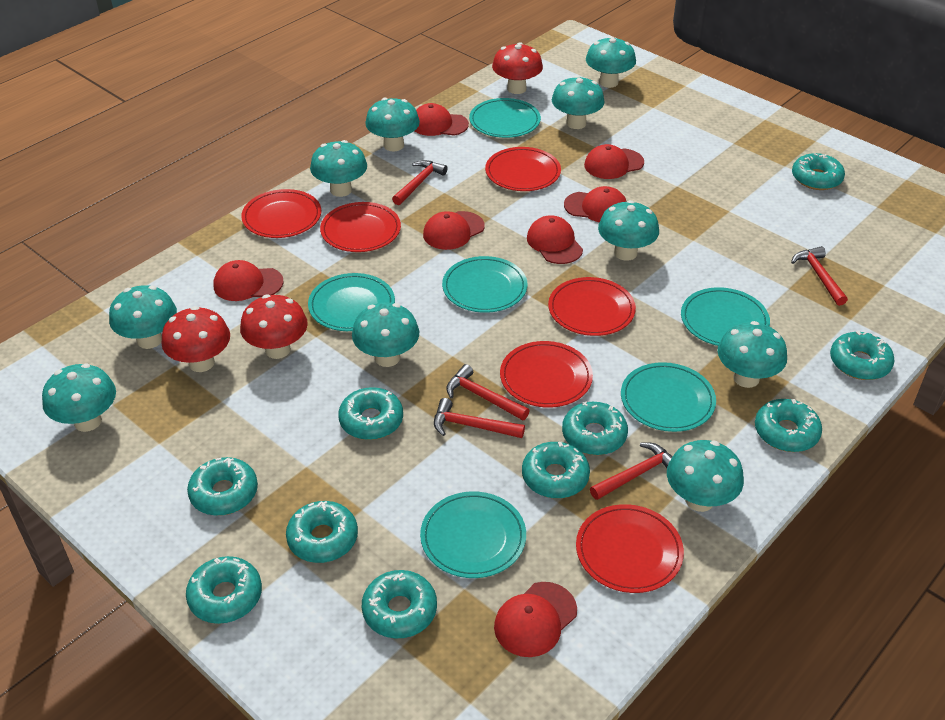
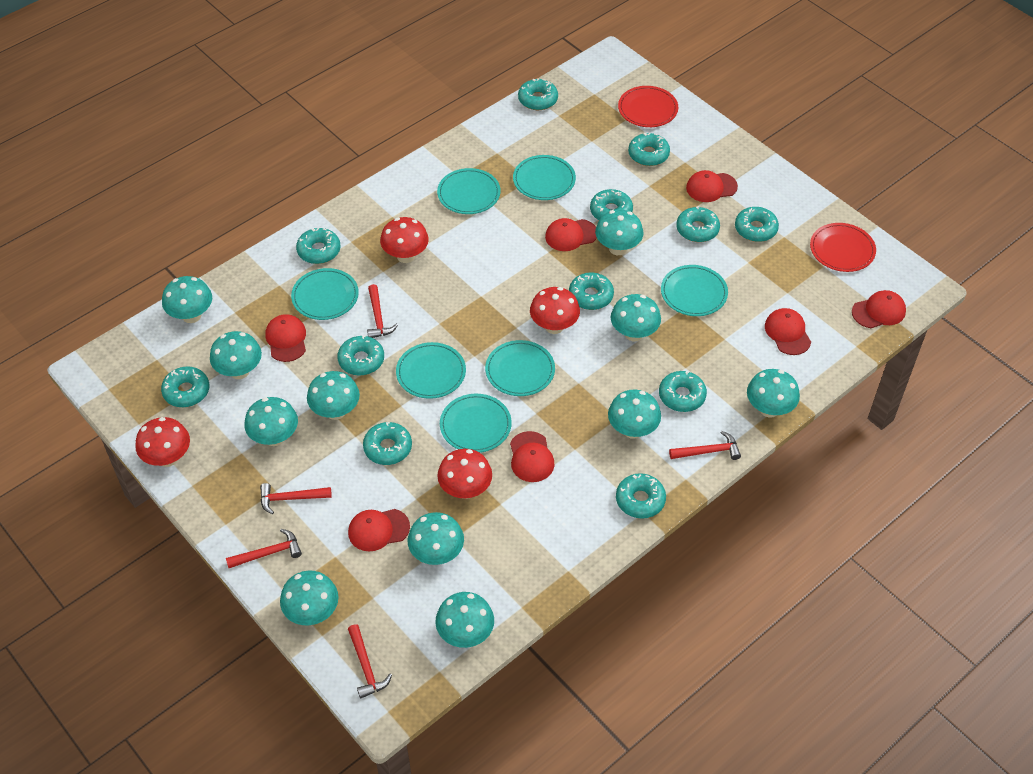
red mushroom: 3 -> 4
red plate: 6 -> 2
turquoise donut: 10 -> 12
turquoise mushroom: 10 -> 11
turquoise plate: 6 -> 7

